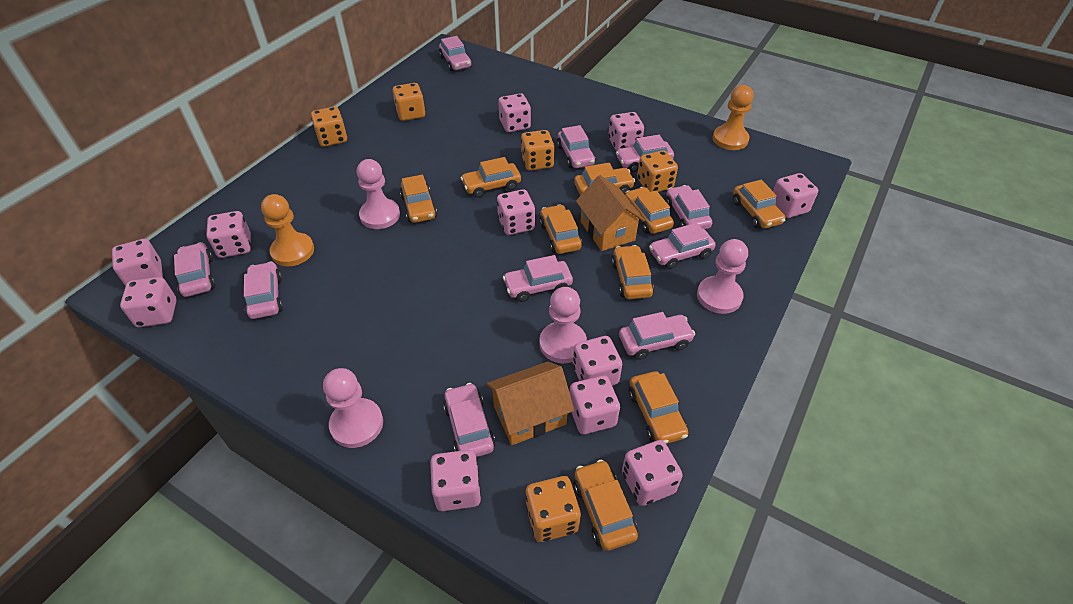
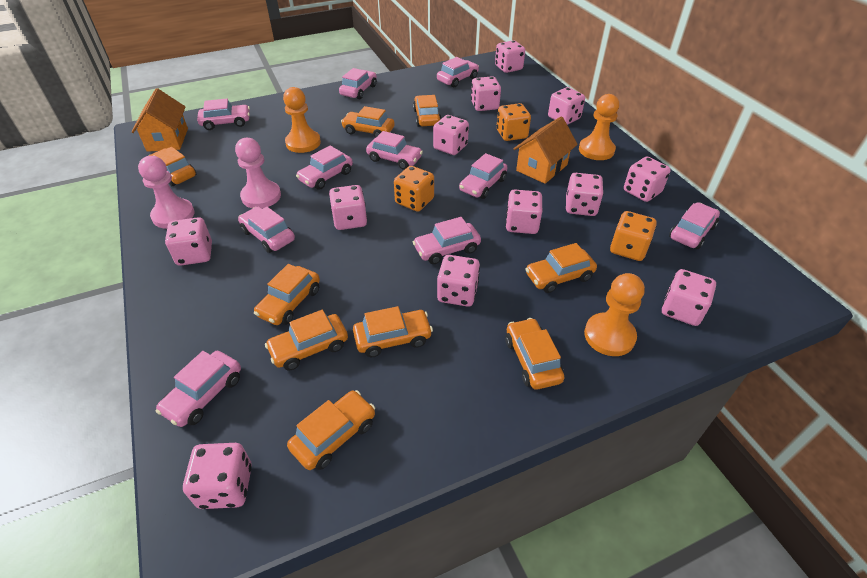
orange dice: 5 -> 3
orange pawn: 2 -> 3
pink dice: 11 -> 12
pink pawn: 4 -> 2

